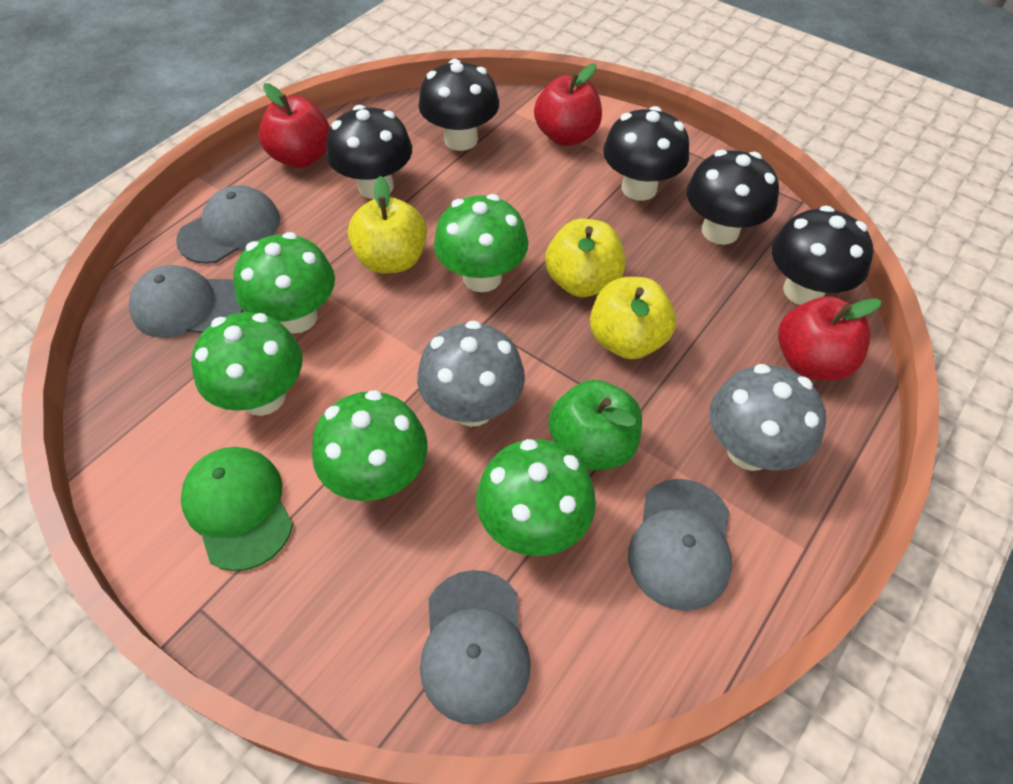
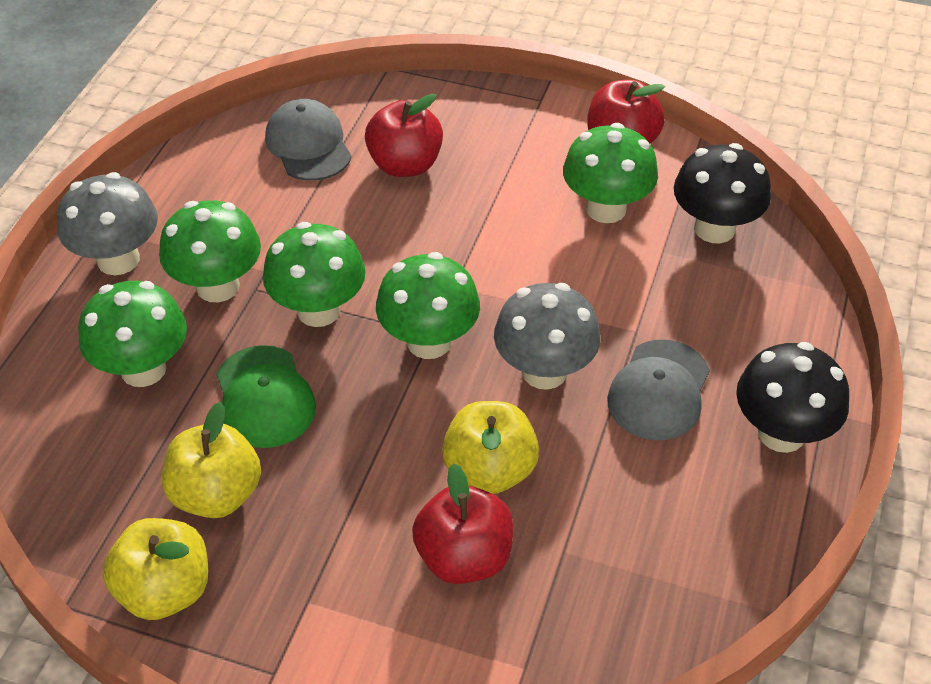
black mushroom: 5 -> 2
green apple: 1 -> 0
grey cap: 4 -> 2

